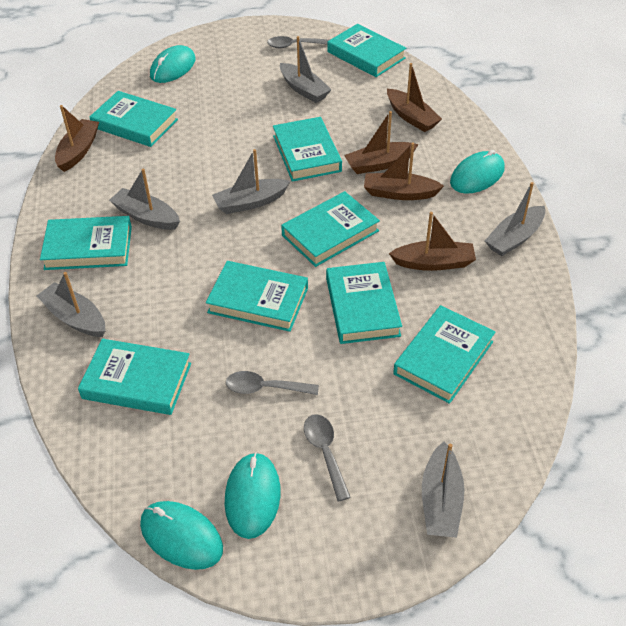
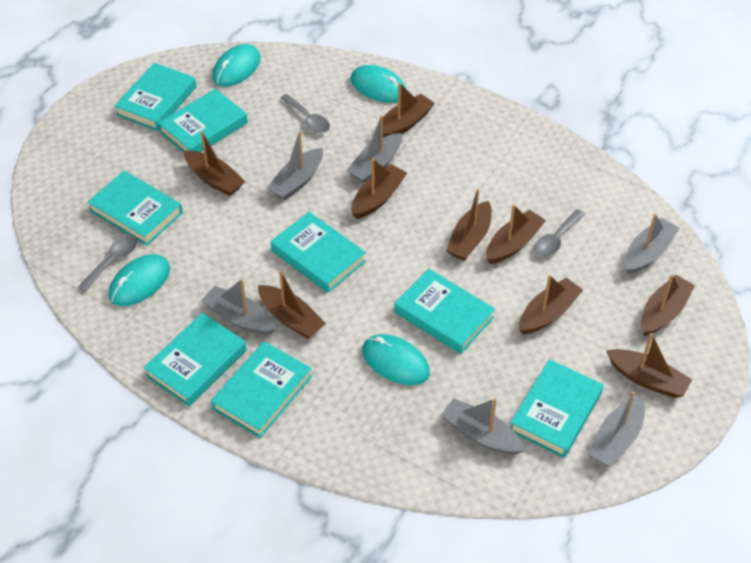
brown boat: 5 -> 9
turquoise book: 9 -> 8

